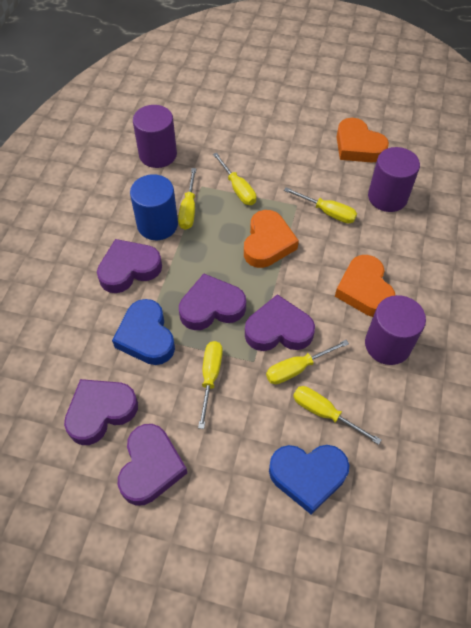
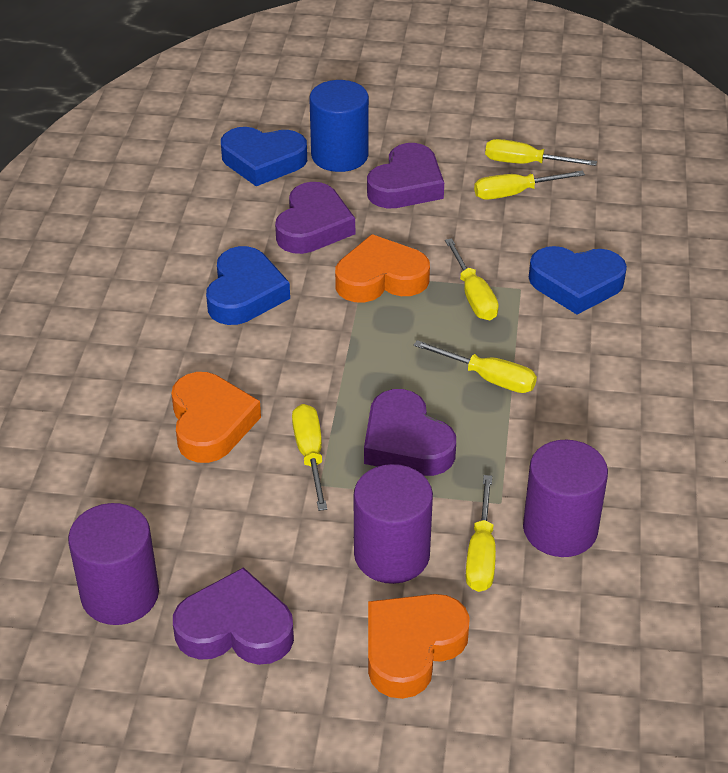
blue heart: 2 -> 3
purple heart: 5 -> 4

